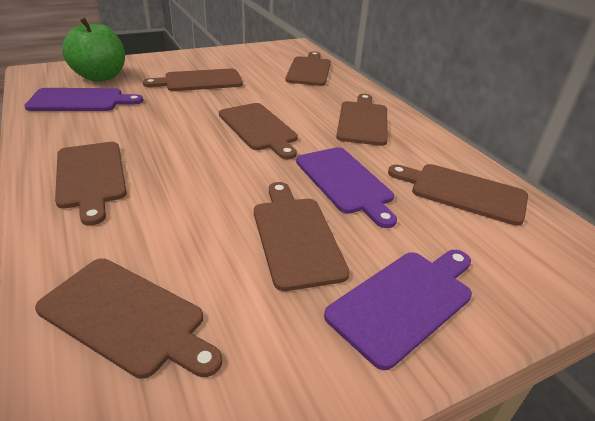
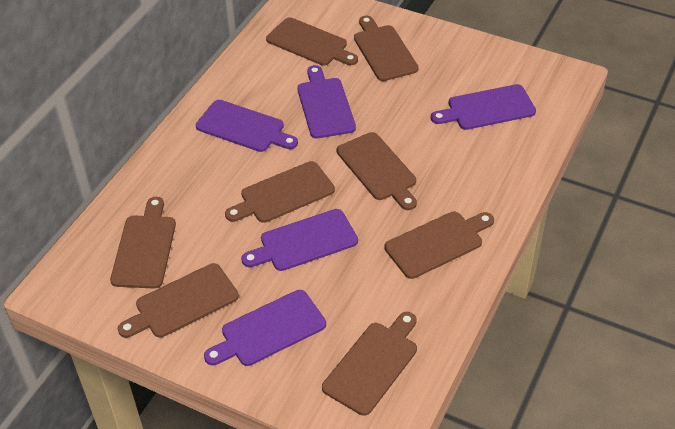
green apple: 1 -> 0
purple cutting board: 3 -> 5

